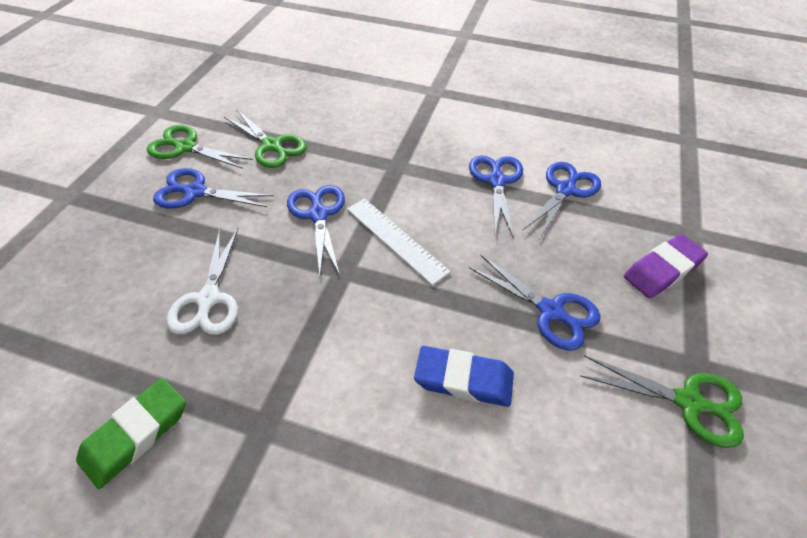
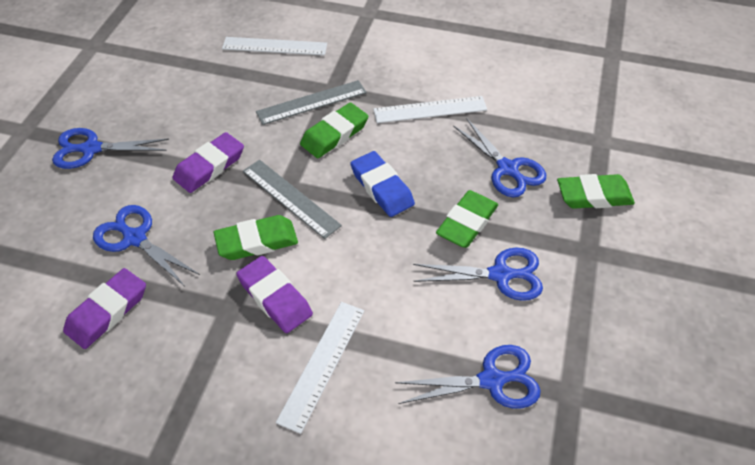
green eraser: 1 -> 4
green scissors: 3 -> 0
grey ruler: 0 -> 2
purple eraser: 1 -> 3
white ruler: 1 -> 3
white scissors: 1 -> 0

